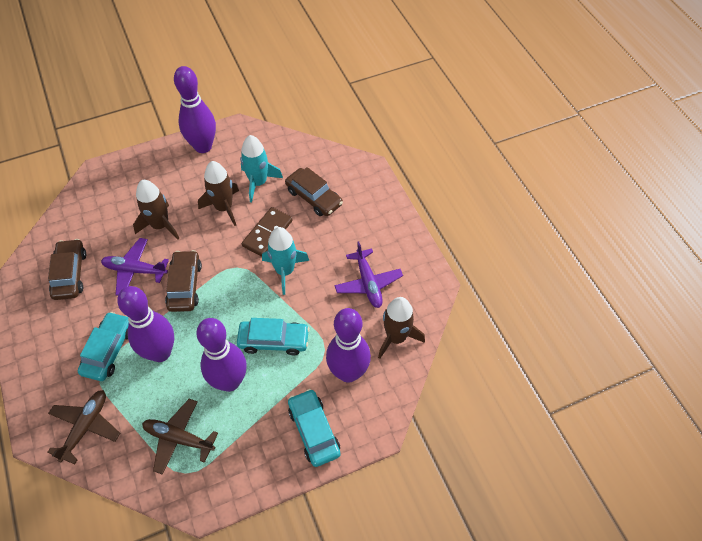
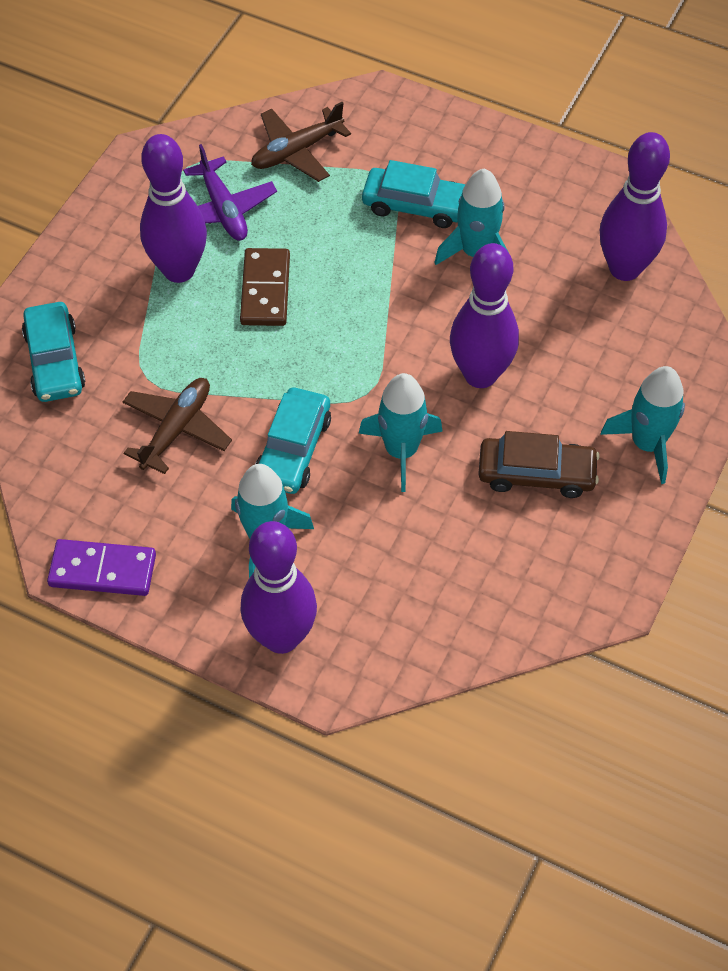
brown car: 3 -> 1
brown rocket: 3 -> 0
purple domino: 0 -> 1
purple plane: 2 -> 1
turquoise rocket: 2 -> 4

